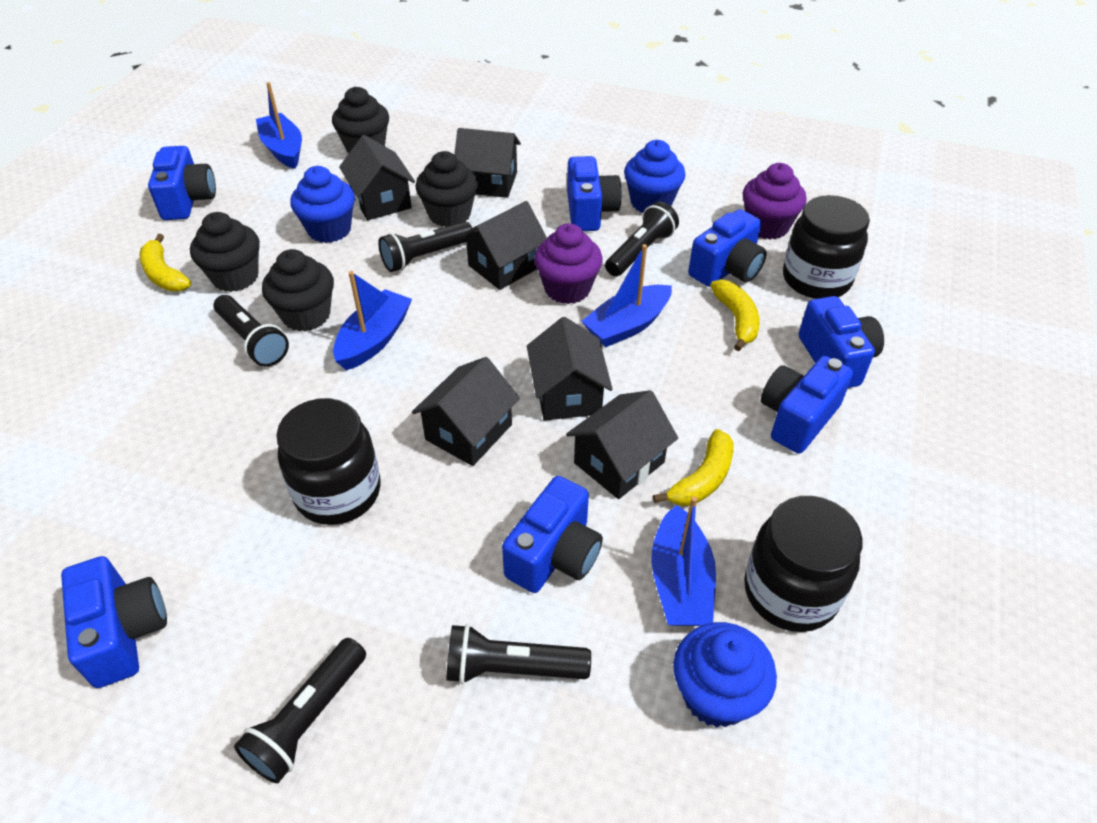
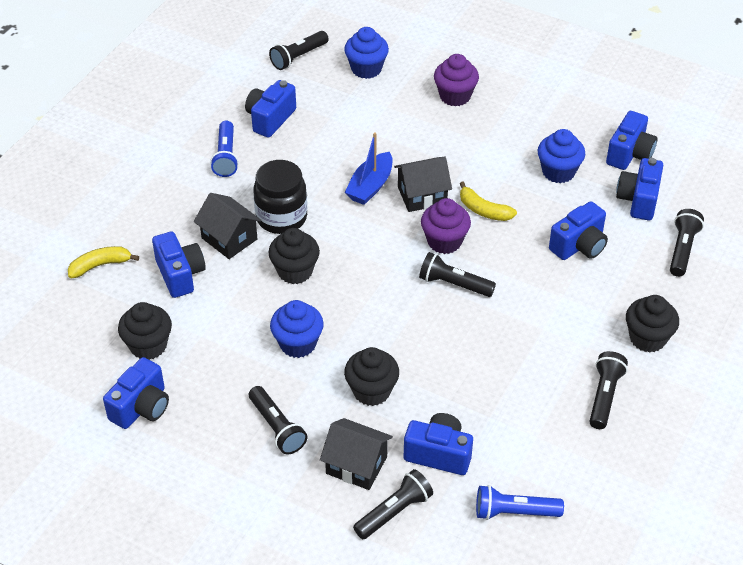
black flashlight: 5 -> 6
black house: 6 -> 3
black jar: 3 -> 1
blue boat: 4 -> 1
blue flashlight: 0 -> 2
yellow banana: 3 -> 2

